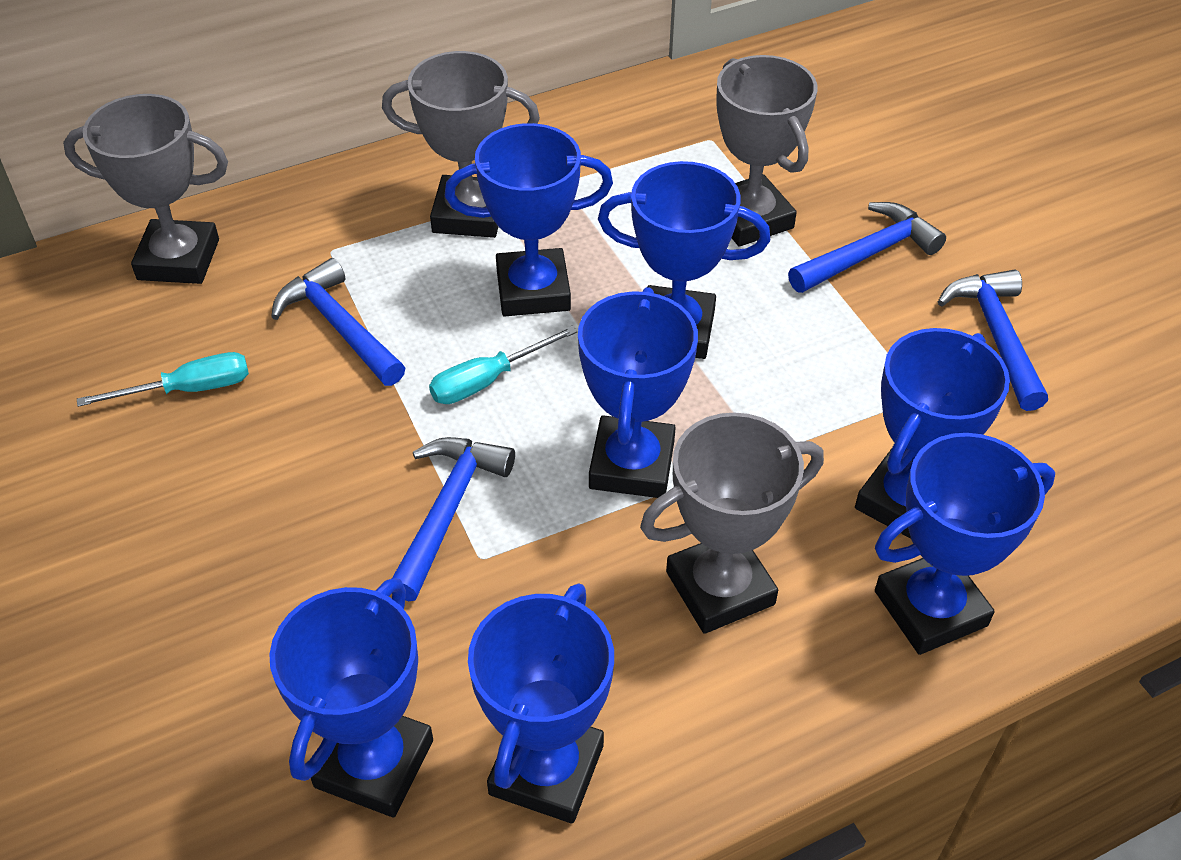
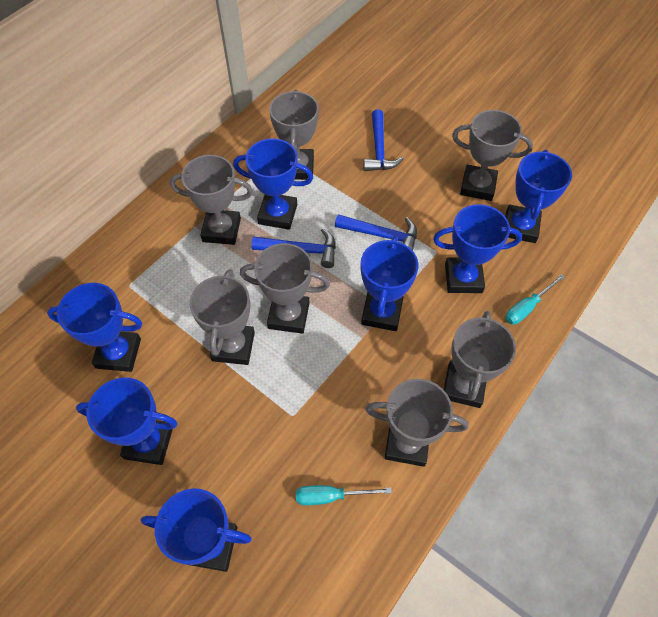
blue hammer: 4 -> 3
grey trophy: 4 -> 7

